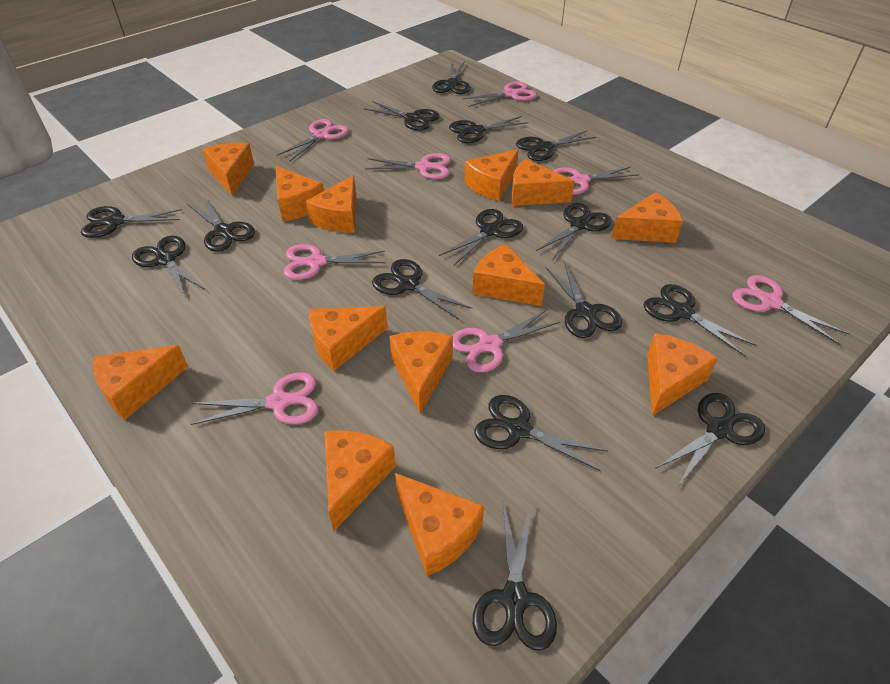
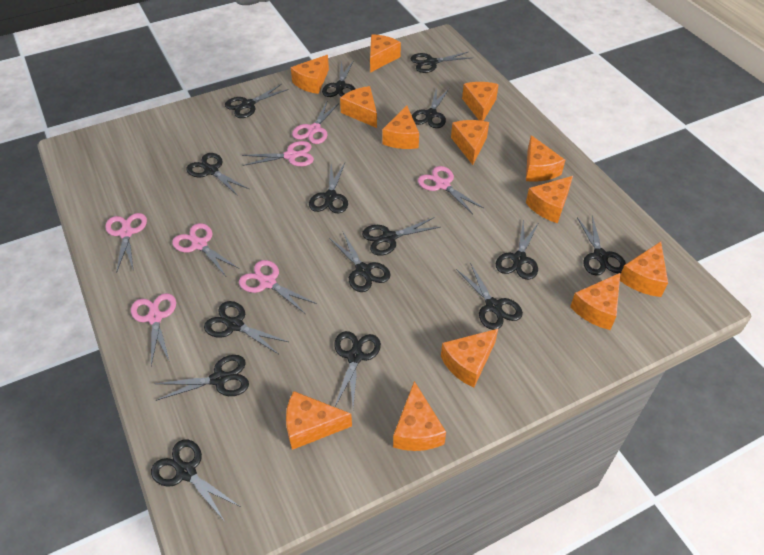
pink scissors: 8 -> 7

